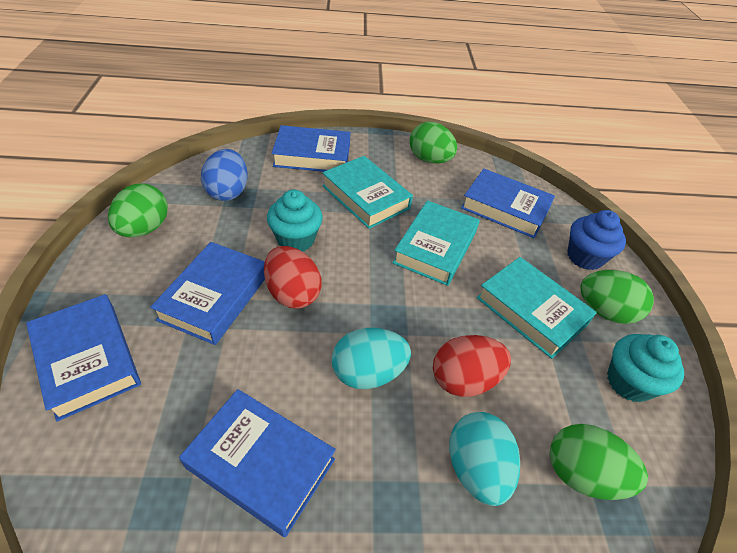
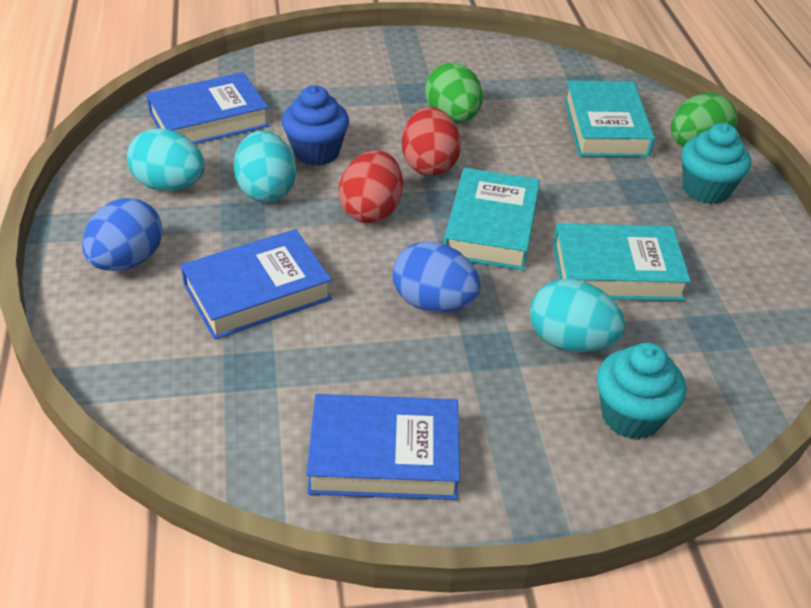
blue book: 5 -> 3
blue egg: 1 -> 2
green egg: 4 -> 2
turquoise egg: 2 -> 3

